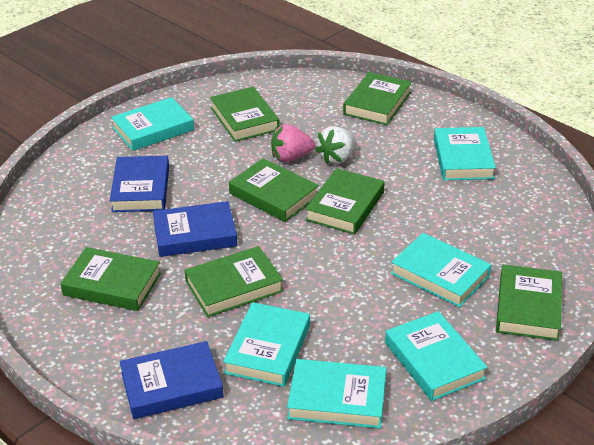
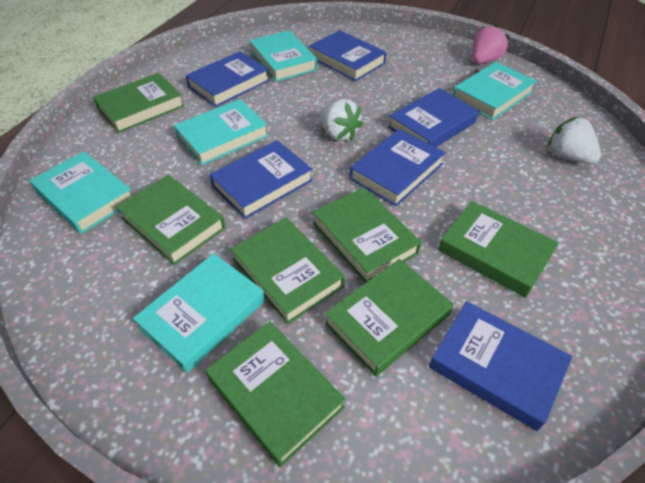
blue book: 3 -> 6
turquoise book: 6 -> 5
white strawberry: 1 -> 2

